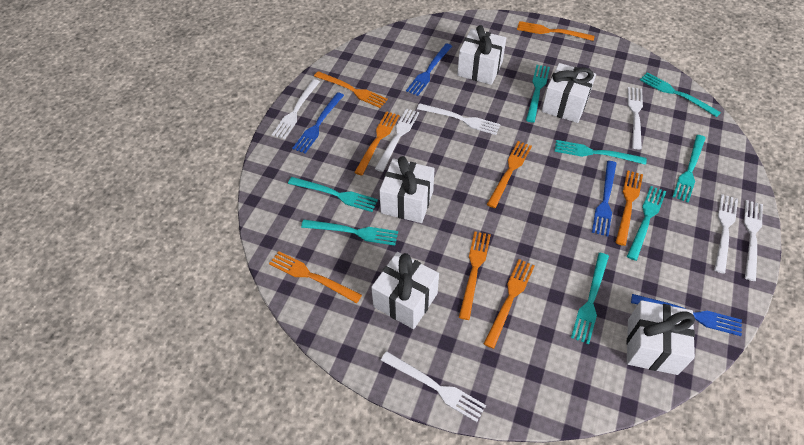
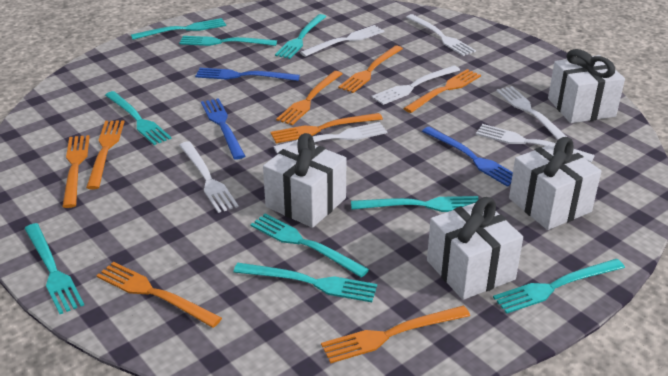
blue fork: 4 -> 3
turquoise fork: 8 -> 9
white gift: 5 -> 4

